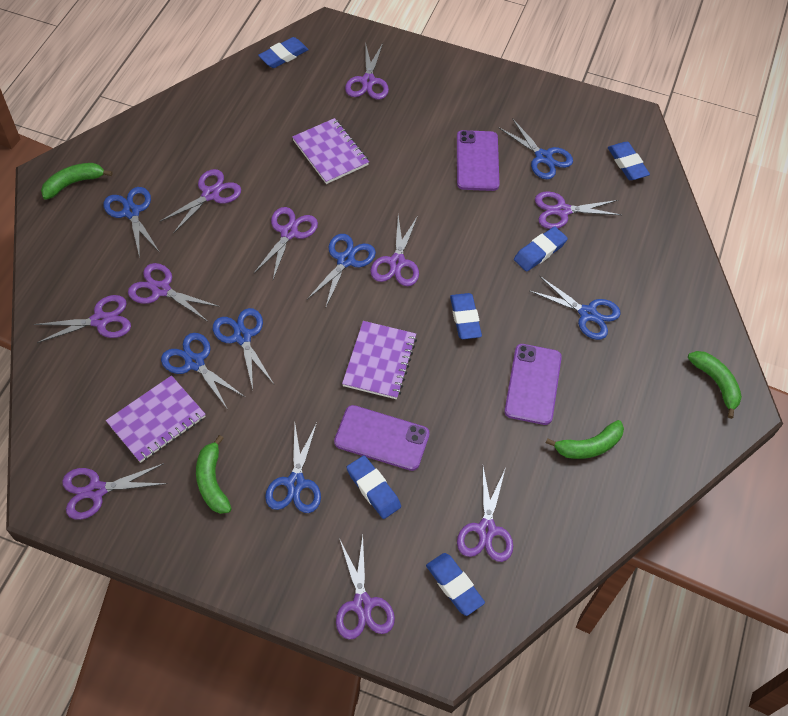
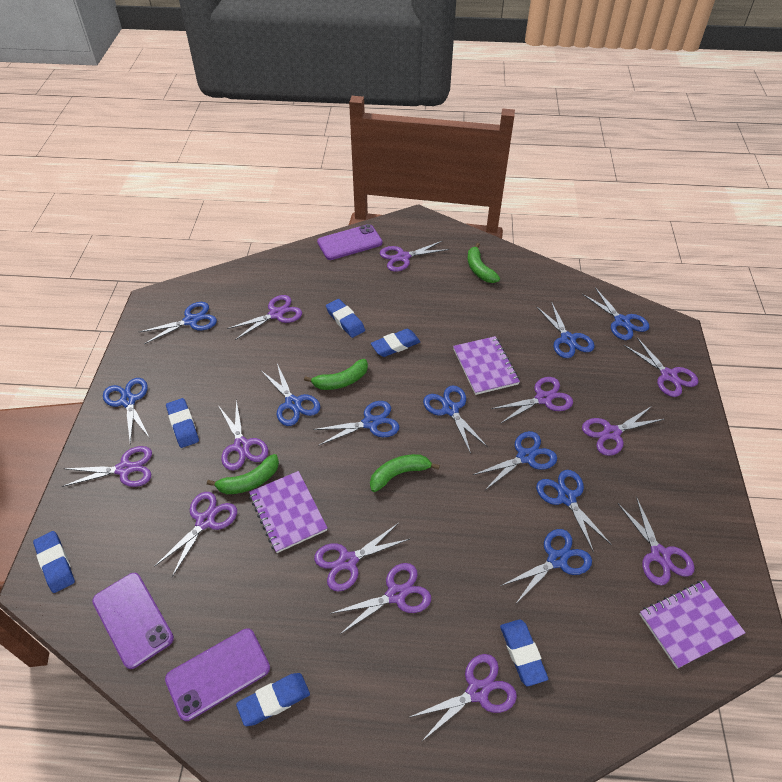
blue scissors: 7 -> 10
purple scissors: 10 -> 12

